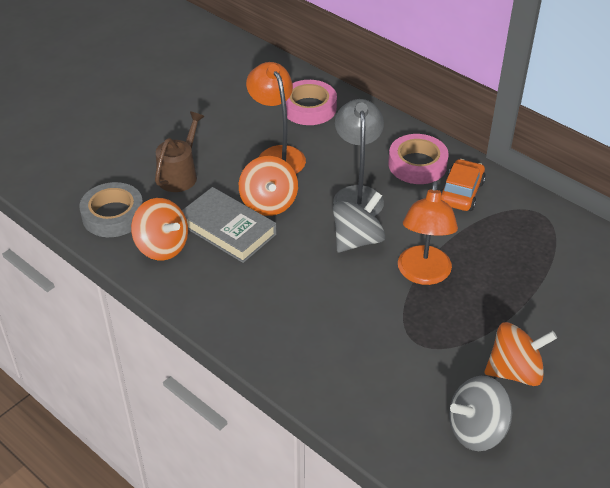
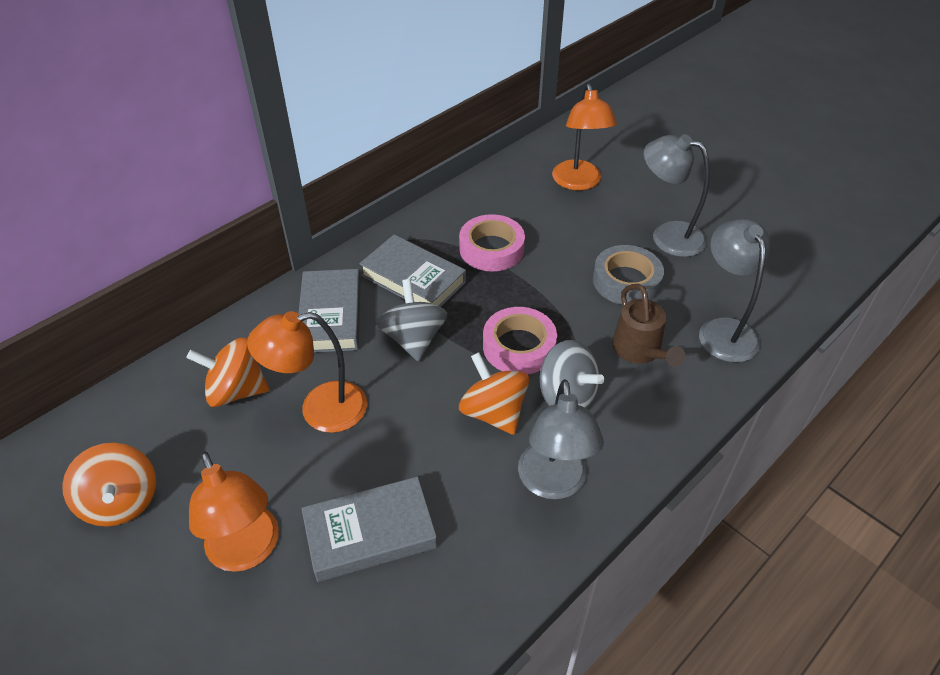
grey book: 1 -> 3
grey lamp: 1 -> 3
orange car: 1 -> 0
orange lamp: 2 -> 3

